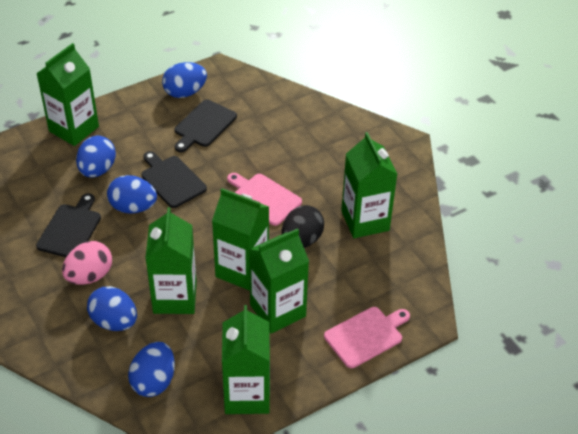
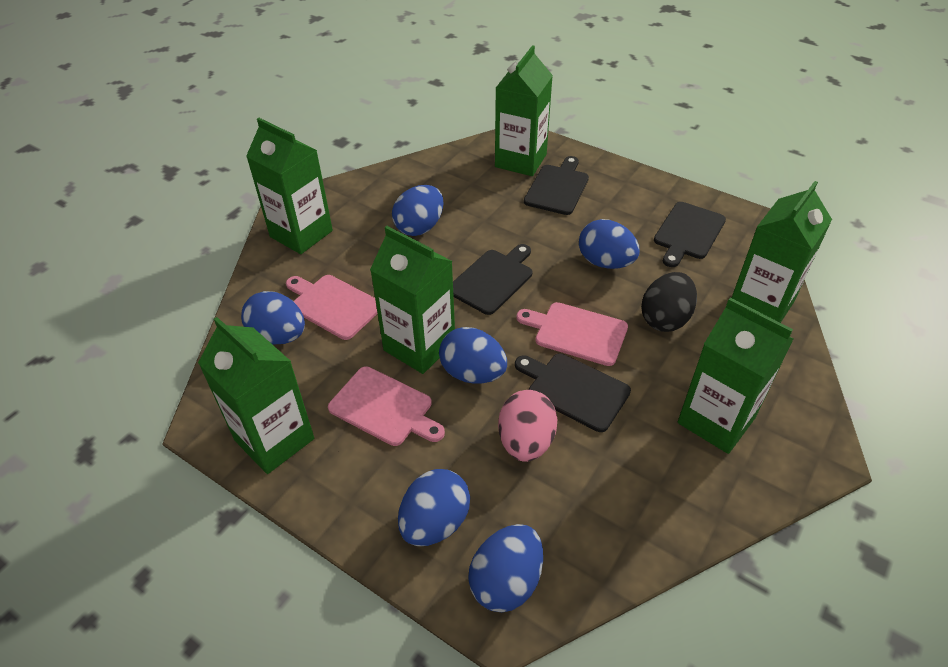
black cutting board: 3 -> 4
blue egg: 5 -> 6
pink cutting board: 2 -> 3

